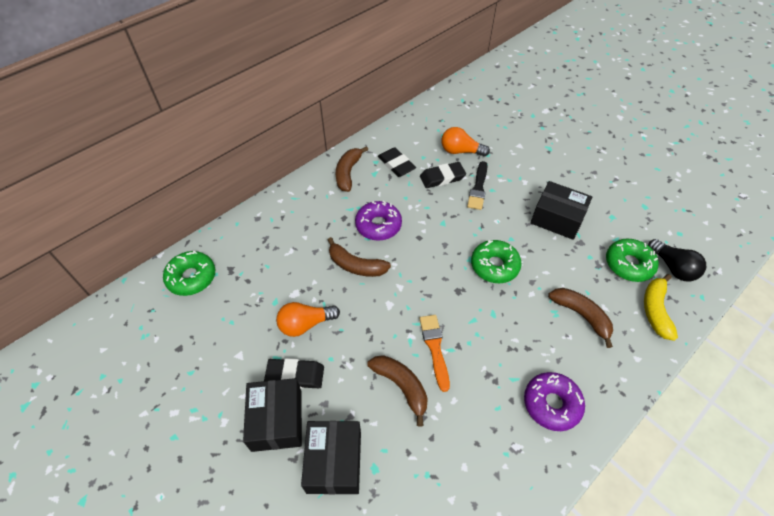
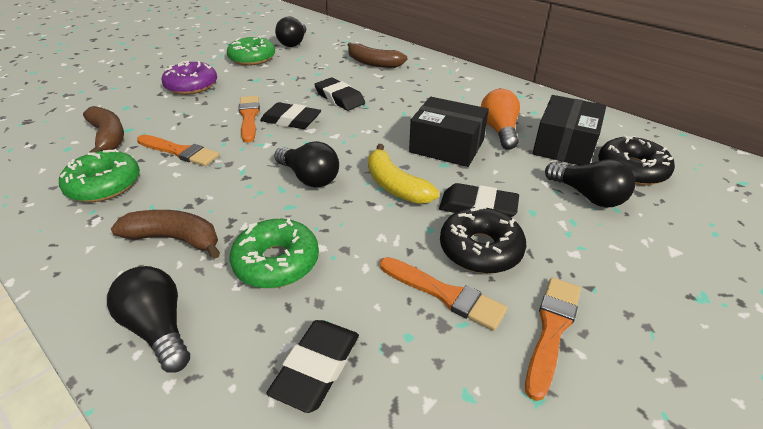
black box: 3 -> 2
black brush: 1 -> 0
black donut: 0 -> 2
black eraser: 3 -> 4
black light bulb: 1 -> 4
brown banana: 4 -> 3
orange brush: 1 -> 4
orange light bulb: 2 -> 1
purple donut: 2 -> 1

